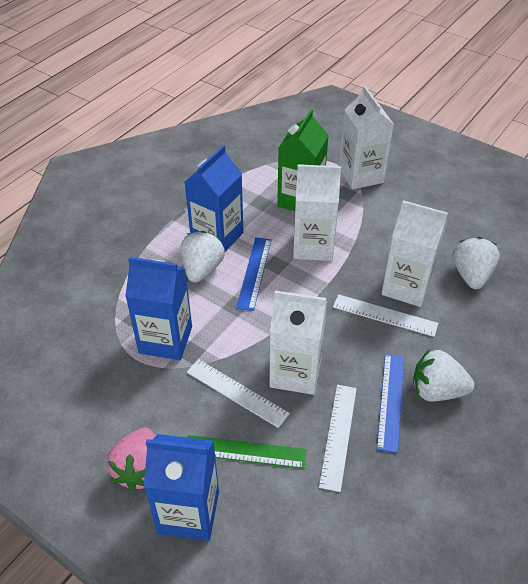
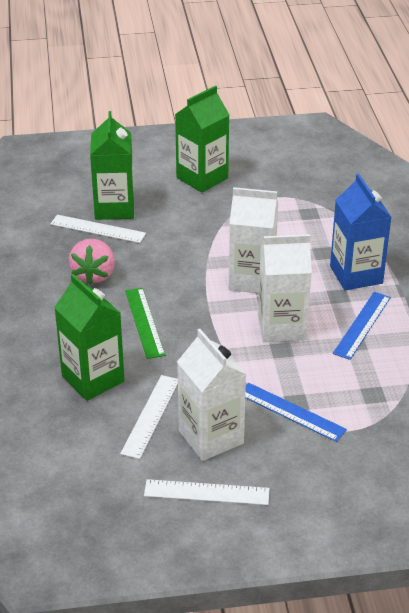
blue carton: 3 -> 1
green carton: 1 -> 3
white carton: 4 -> 3
white strawberry: 3 -> 0

